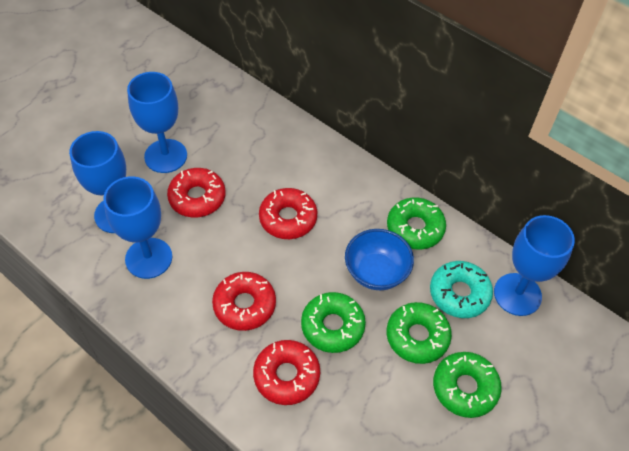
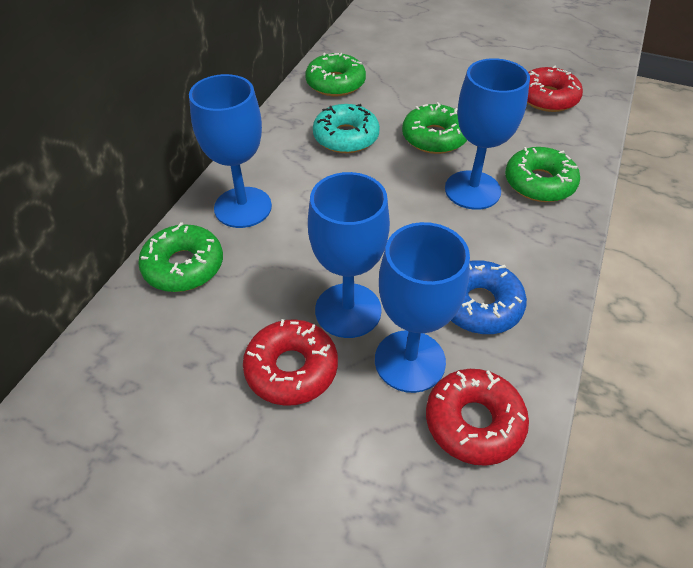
blue bowl: 1 -> 0
blue donut: 0 -> 1
red donut: 4 -> 3

